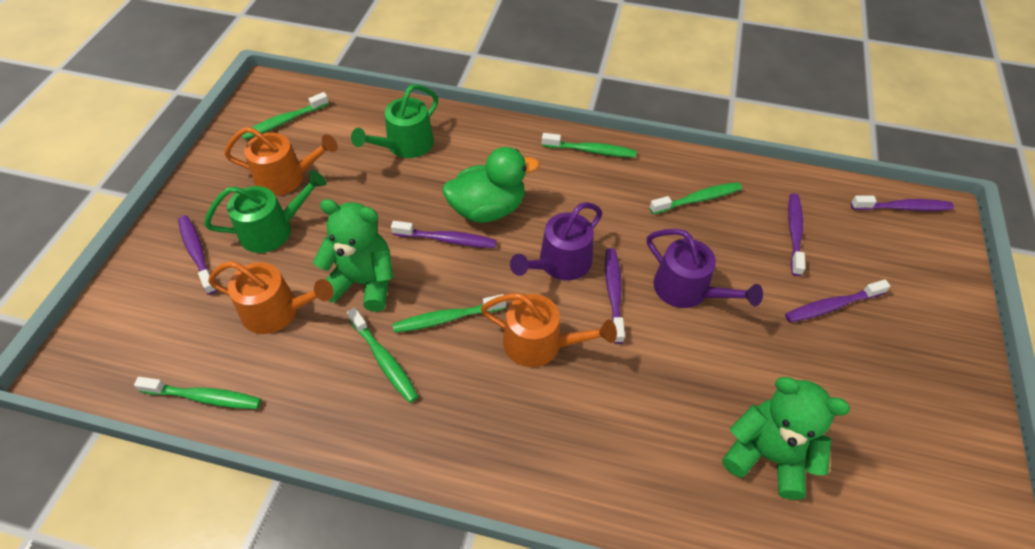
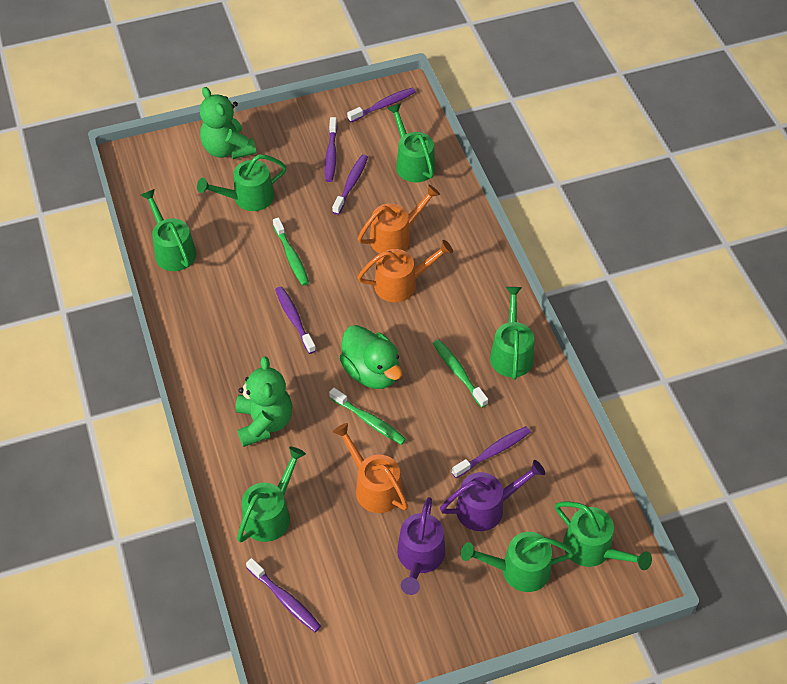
green toothbrush: 6 -> 3
green watering can: 2 -> 7

